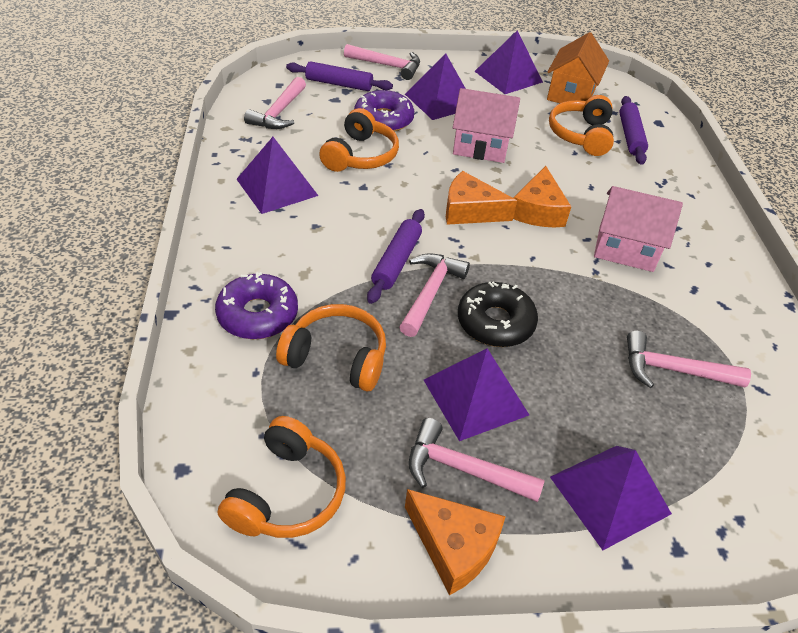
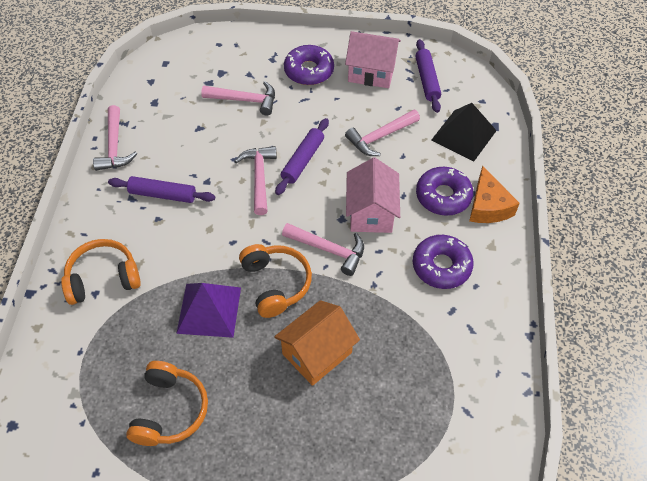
black donut: 1 -> 0
black pyramid: 0 -> 1
orange cheese: 3 -> 1
orange headphones: 4 -> 3
purple donut: 2 -> 3
purple pyramid: 5 -> 1

